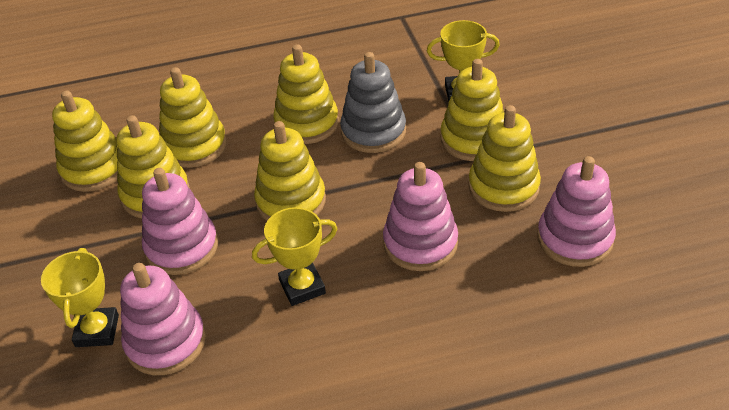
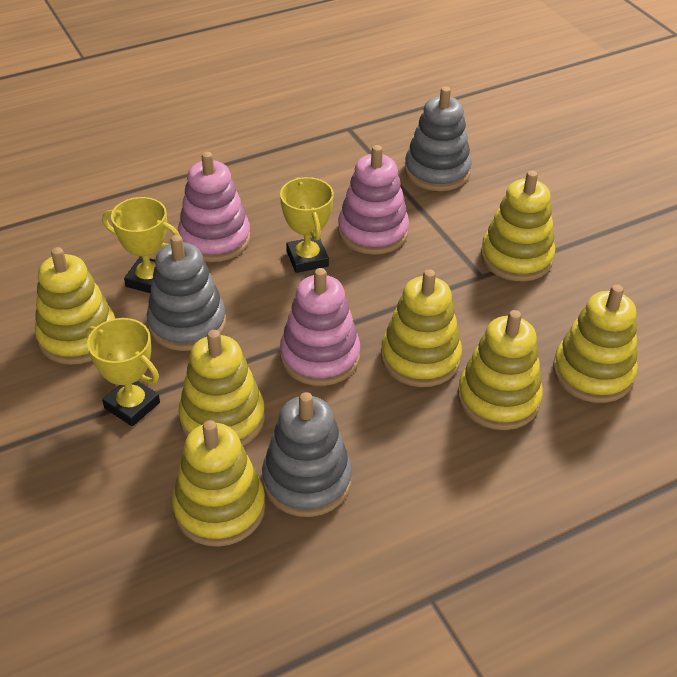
grey stacking toy: 1 -> 3
pink stacking toy: 4 -> 3

